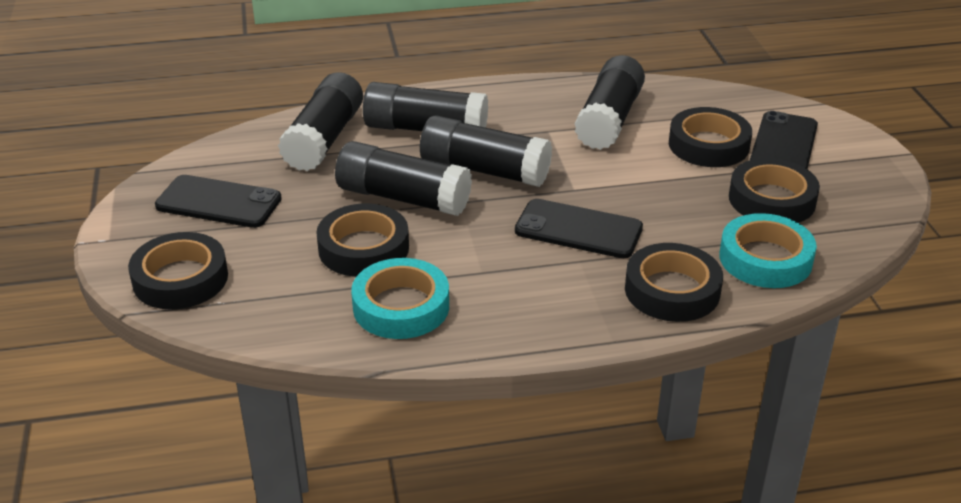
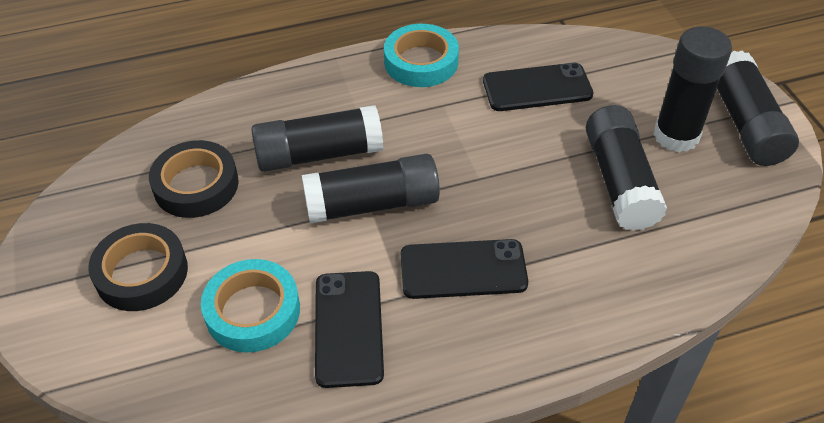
black tape: 5 -> 2

